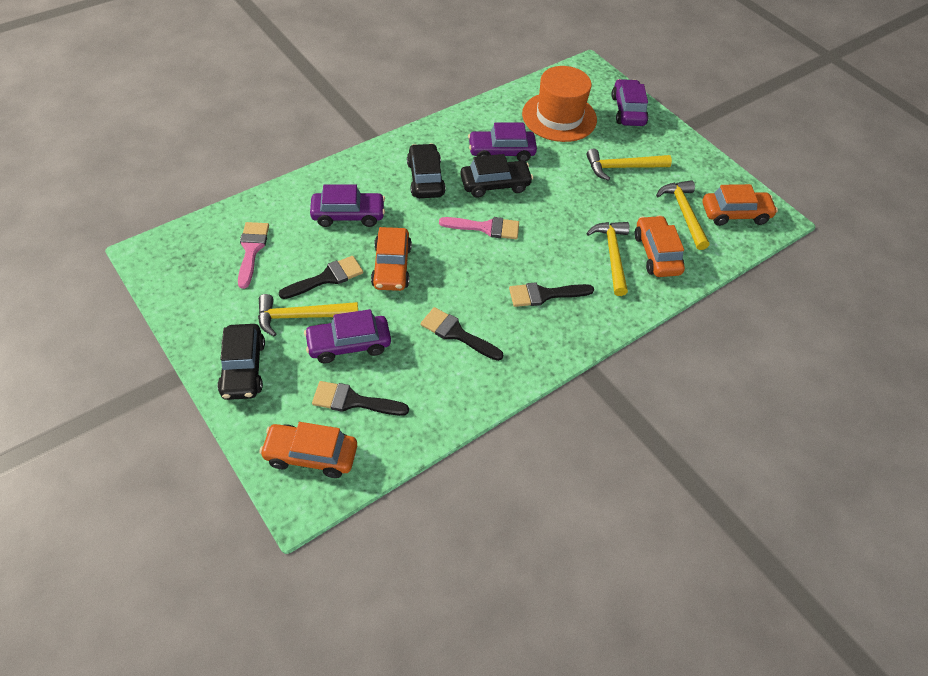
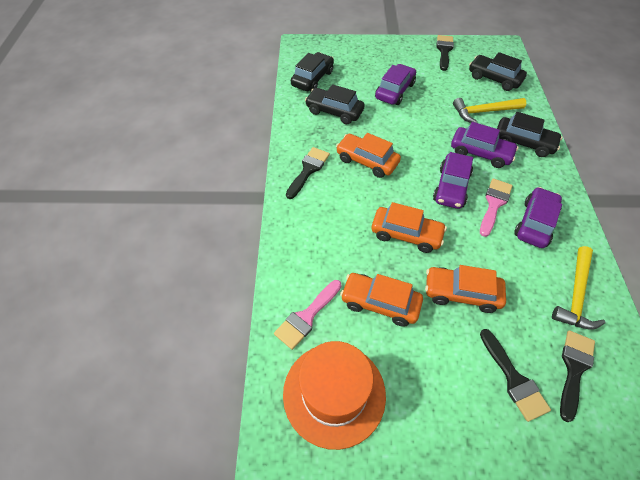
black car: 3 -> 4
yellow hammer: 4 -> 2

